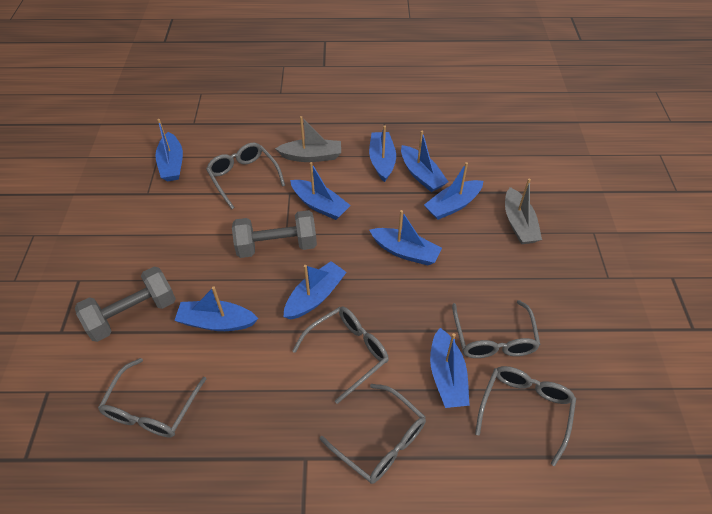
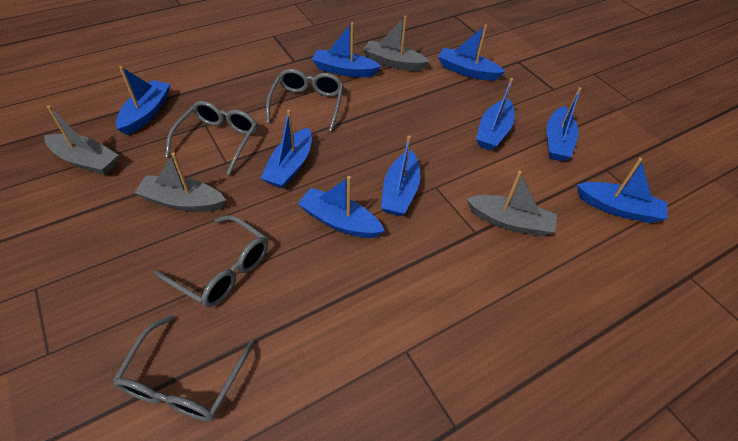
grey boat: 2 -> 4
grey dumbbell: 2 -> 0
grey glasses: 6 -> 4

